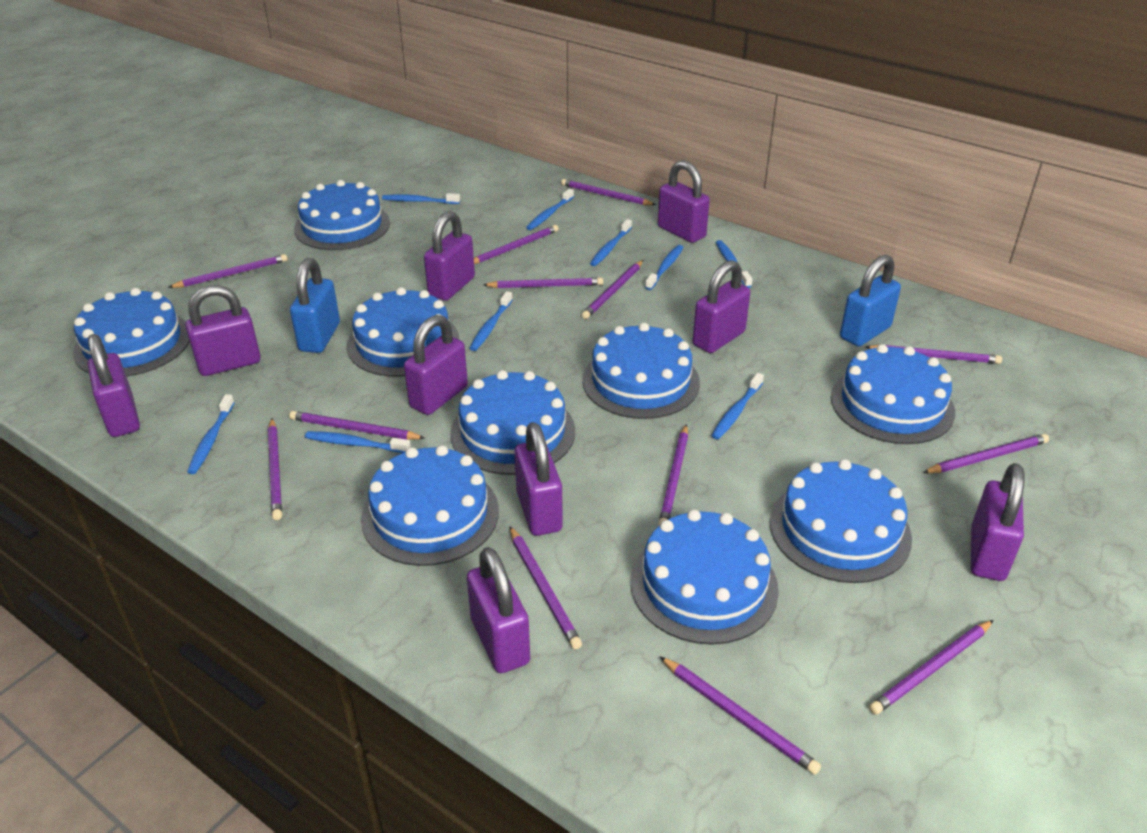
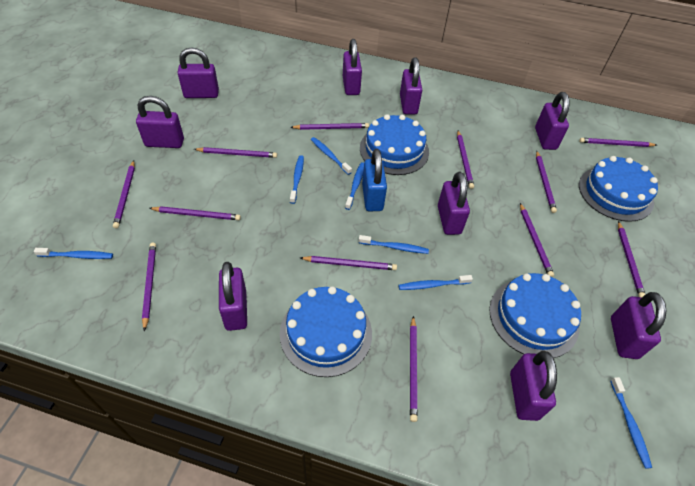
blue cake: 9 -> 4
blue padlock: 2 -> 1
blue toothbrush: 9 -> 7
purple pencil: 13 -> 12

